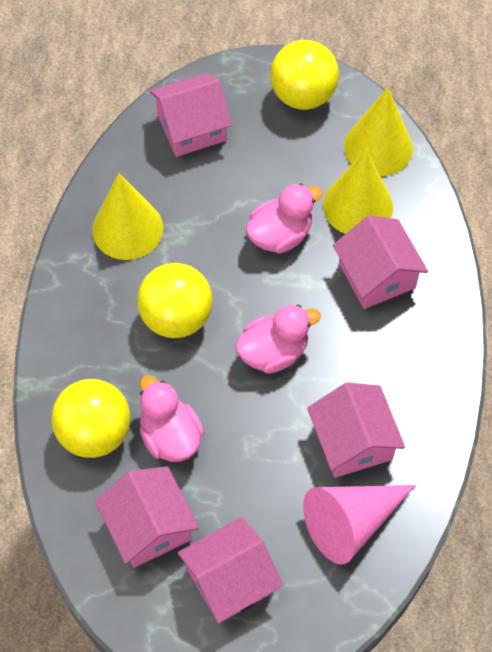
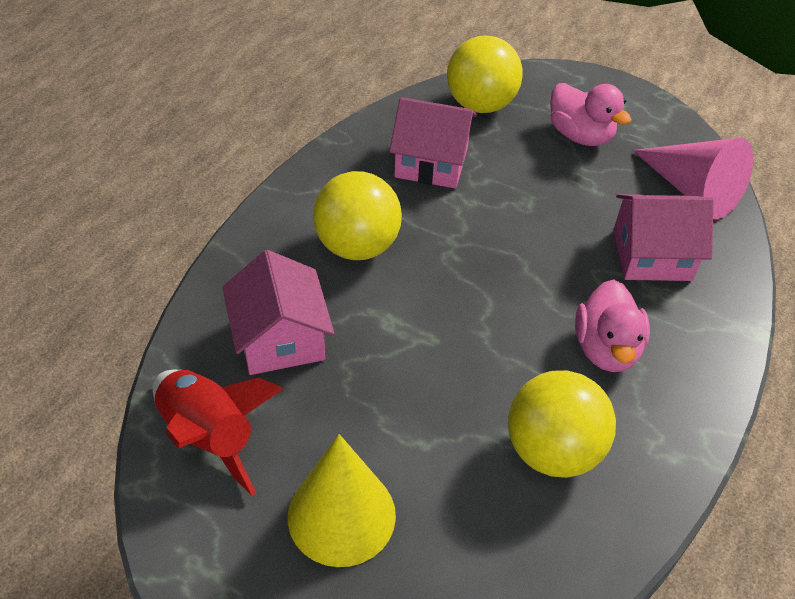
pink duck: 3 -> 2
pink house: 5 -> 3
red rocket: 0 -> 1
yellow cone: 3 -> 1

